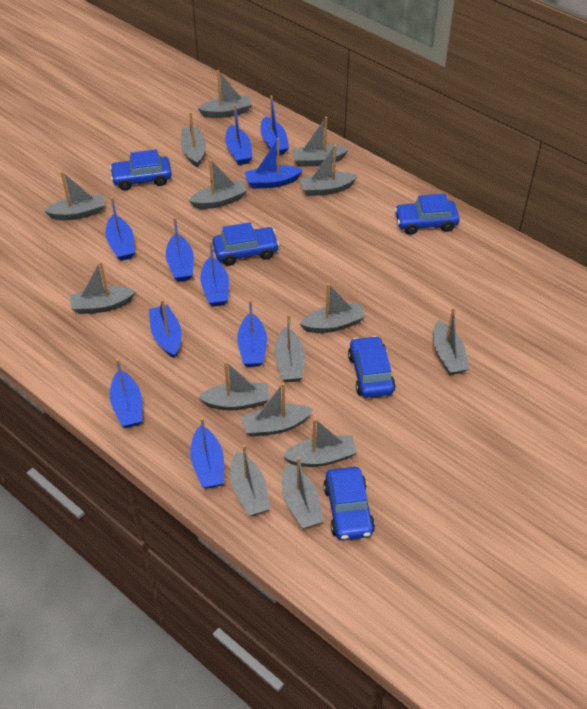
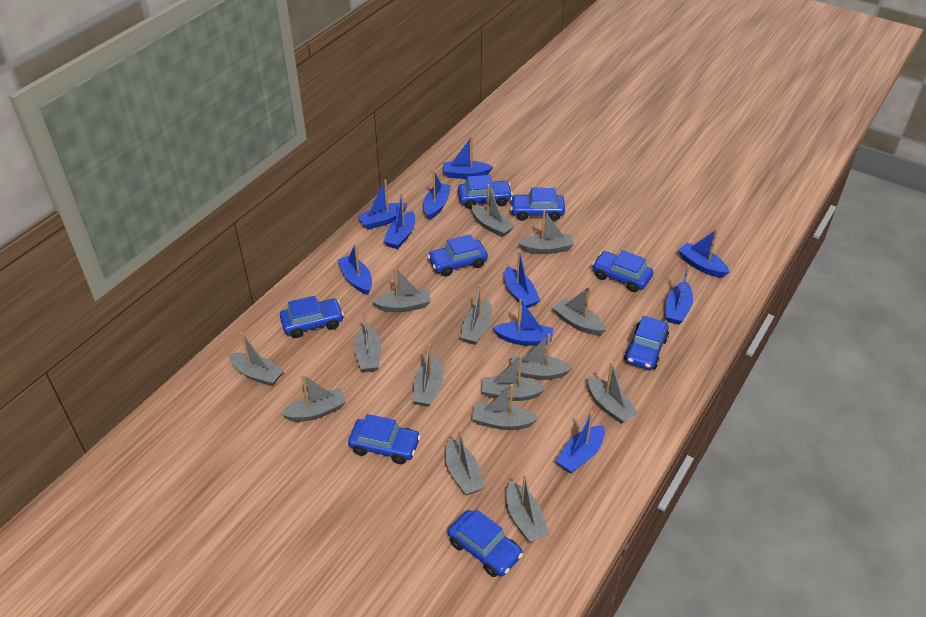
blue car: 5 -> 8

